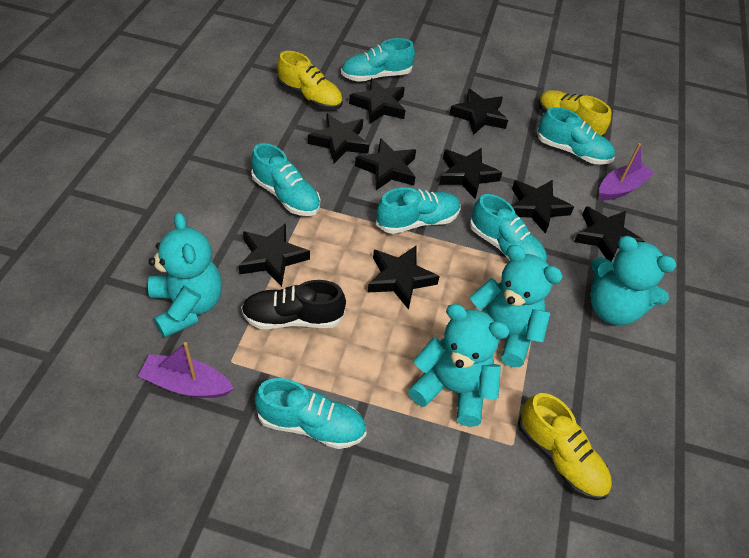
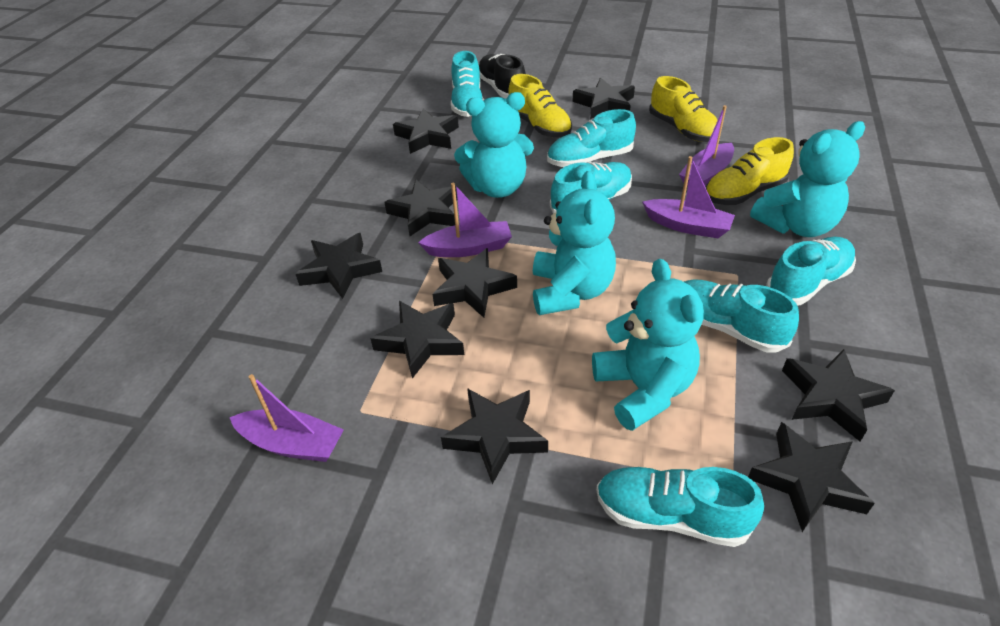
purple boat: 2 -> 4

